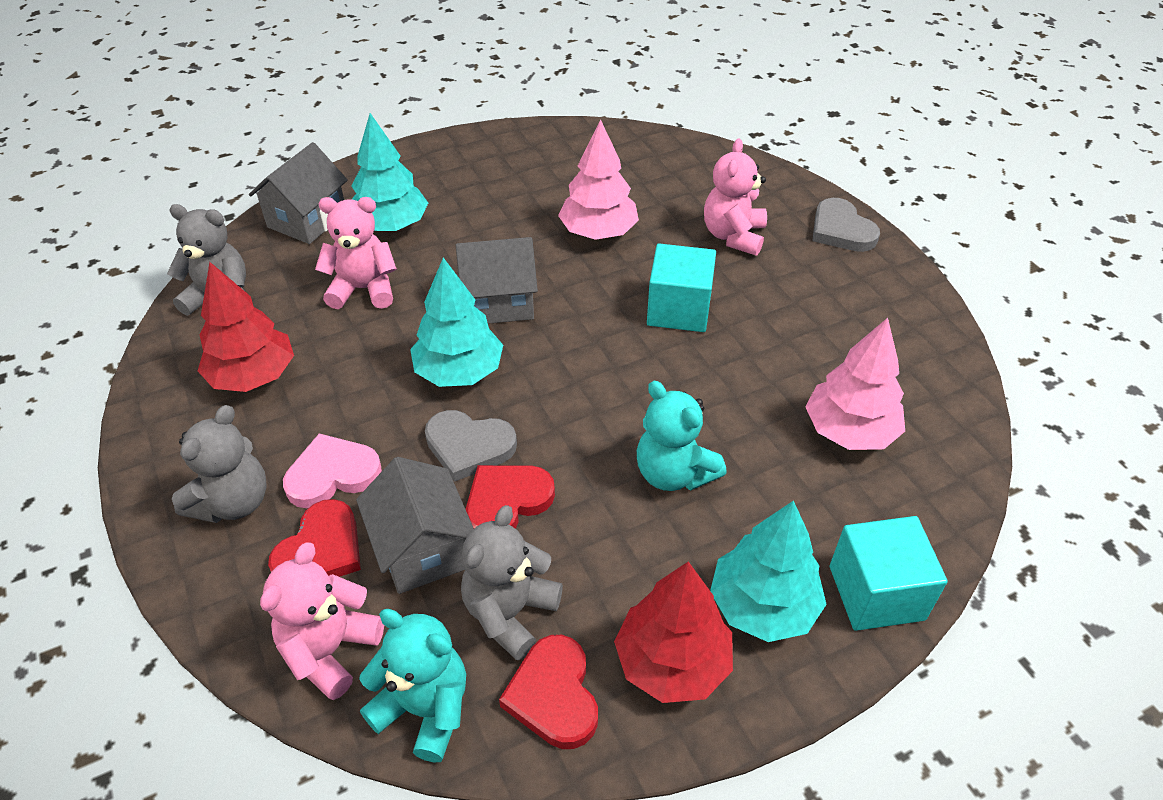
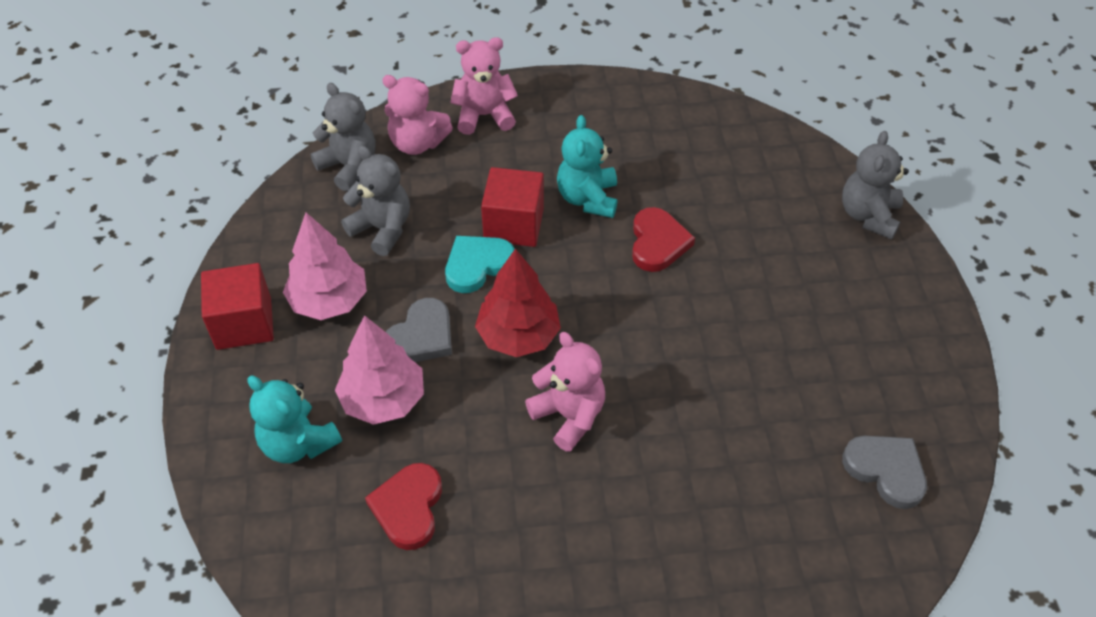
grey house: 3 -> 0
pink heart: 1 -> 0
red cube: 0 -> 2
red heart: 3 -> 2
red tree: 2 -> 1
turquoise cube: 2 -> 0
turquoise heart: 0 -> 1
turquoise tree: 3 -> 0

